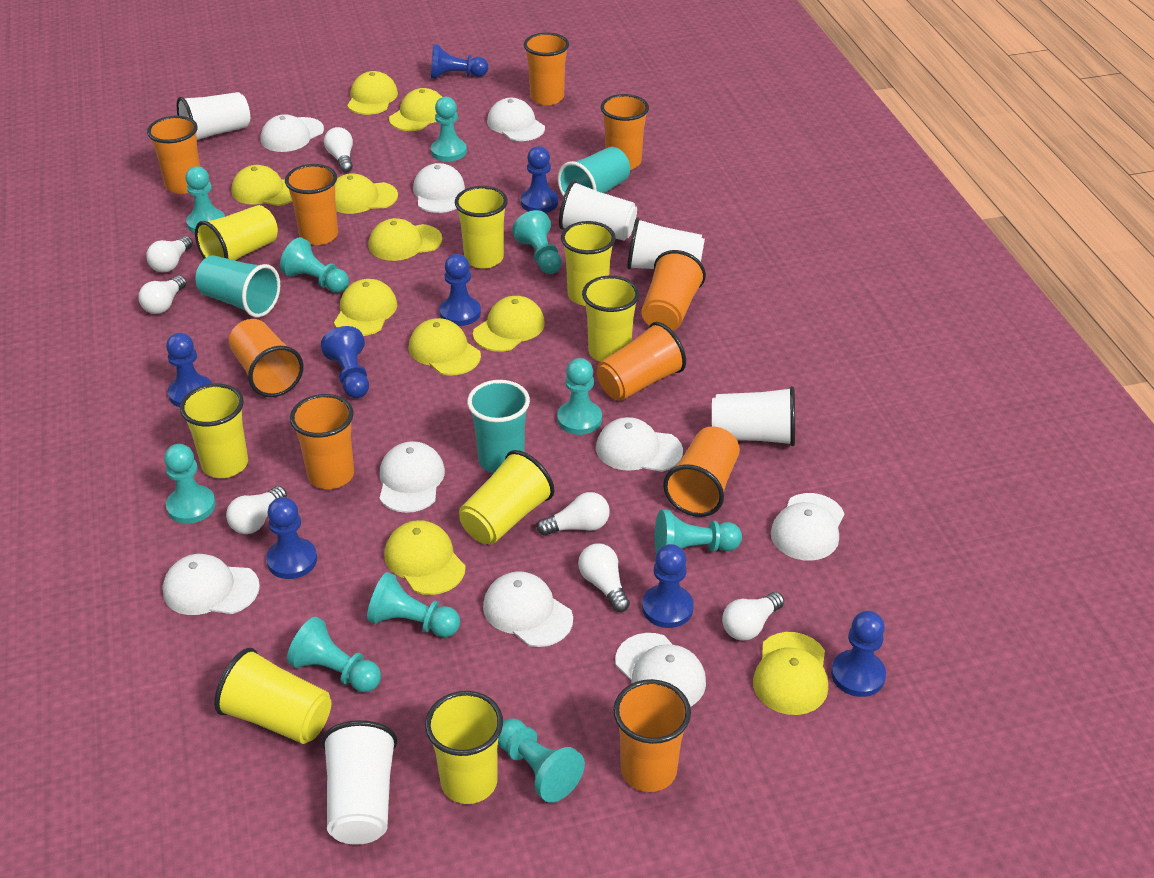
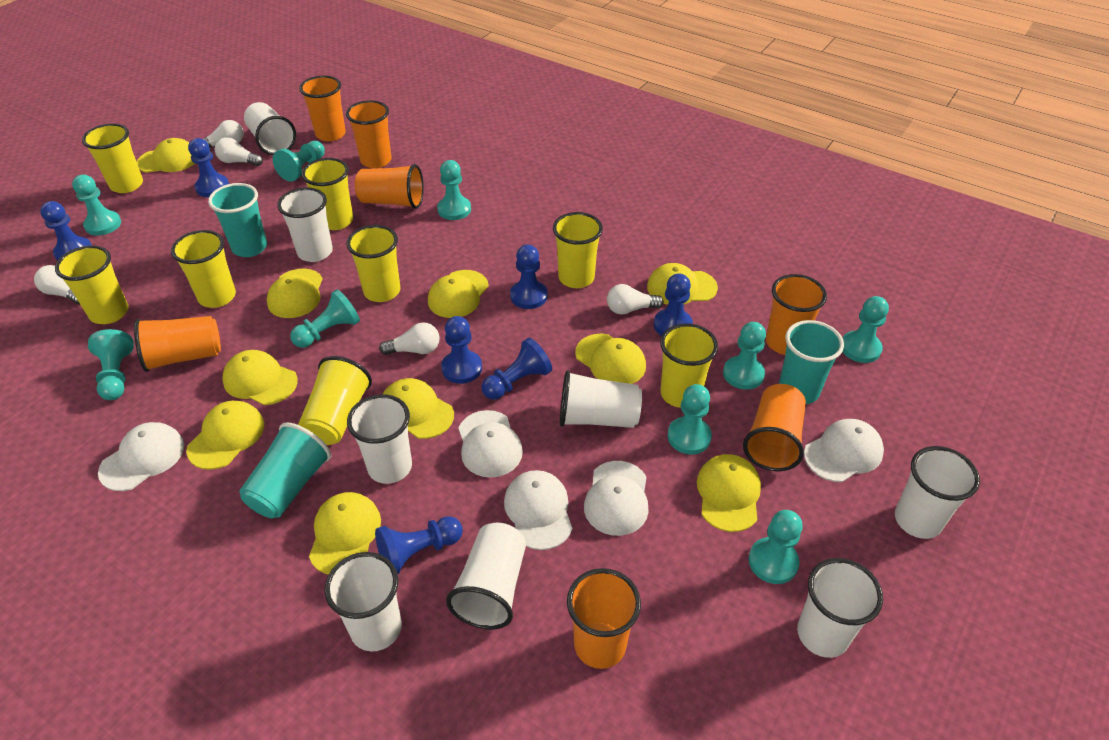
blue pawn: 8 -> 7
orange cup: 10 -> 7
turquoise pawn: 10 -> 9
white cap: 9 -> 5
white cup: 5 -> 8
white light bulb: 7 -> 5

